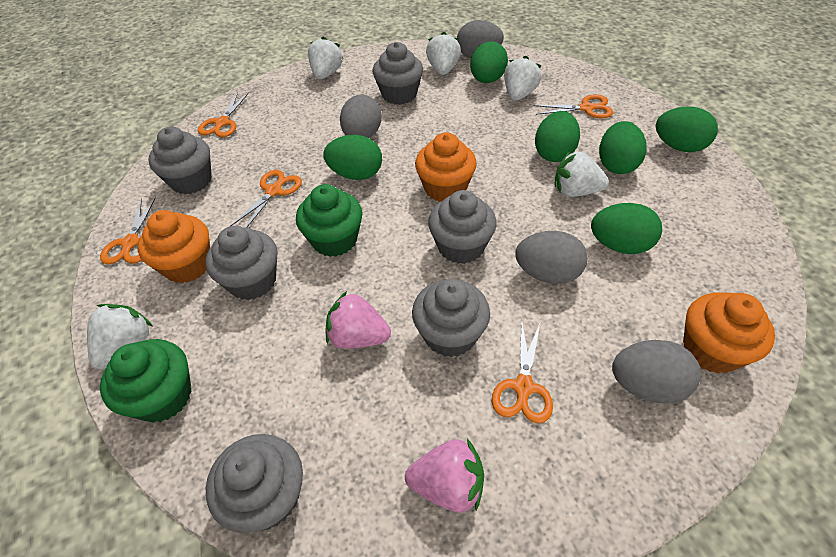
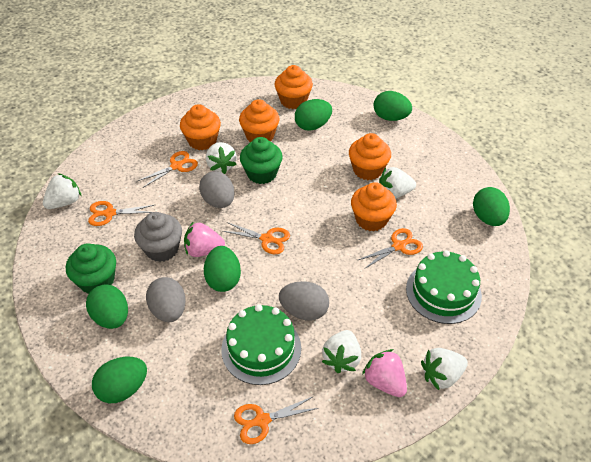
green cake: 0 -> 2
grey cupcake: 6 -> 1
grey egg: 4 -> 3
orange cupcake: 3 -> 5

